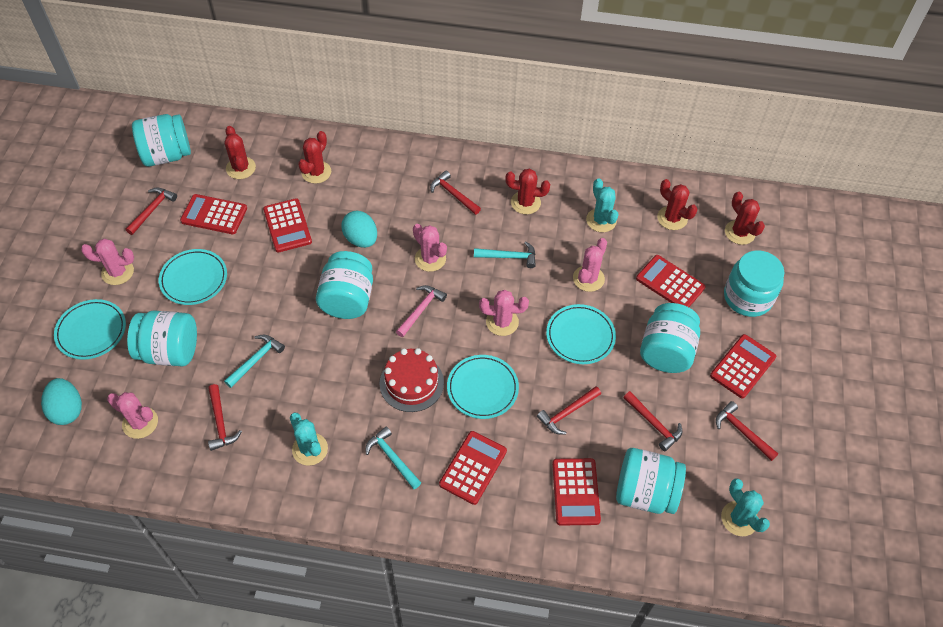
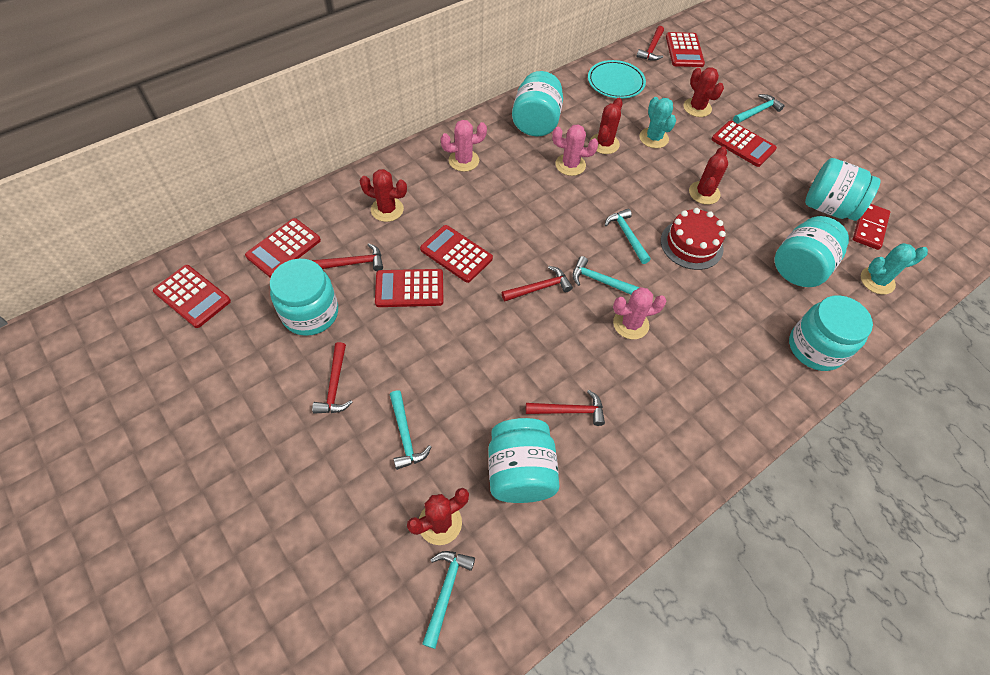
pink cactus: 5 -> 3
pink hammer: 1 -> 0
red domino: 0 -> 1
red hammer: 6 -> 5
turquoise cactus: 3 -> 2
turquoise egg: 2 -> 0
turquoise hammer: 3 -> 5
turquoise plate: 4 -> 1

